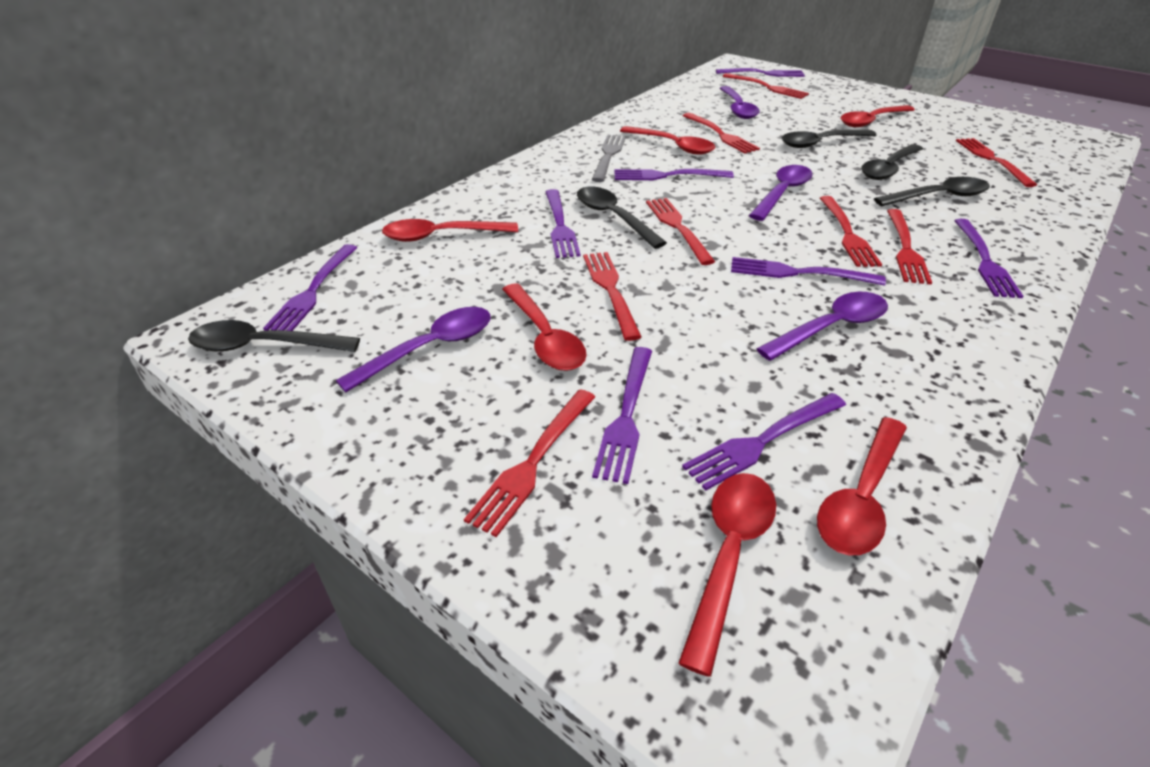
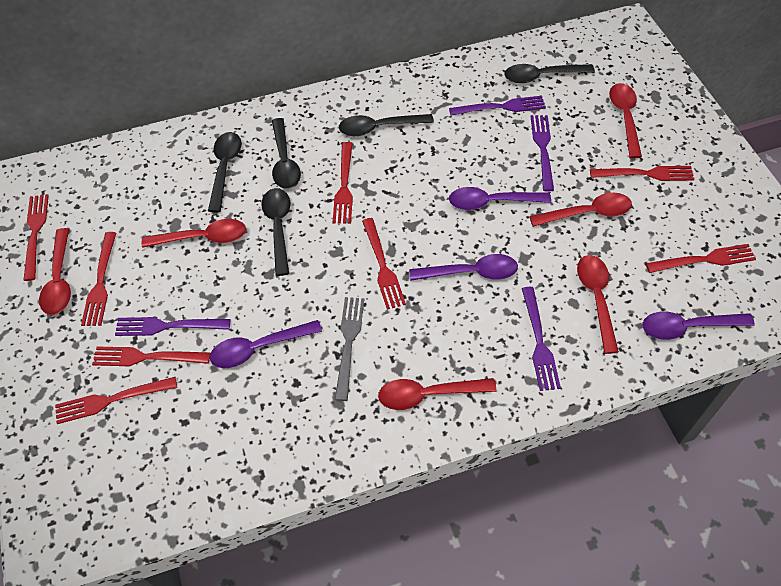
purple fork: 8 -> 4

